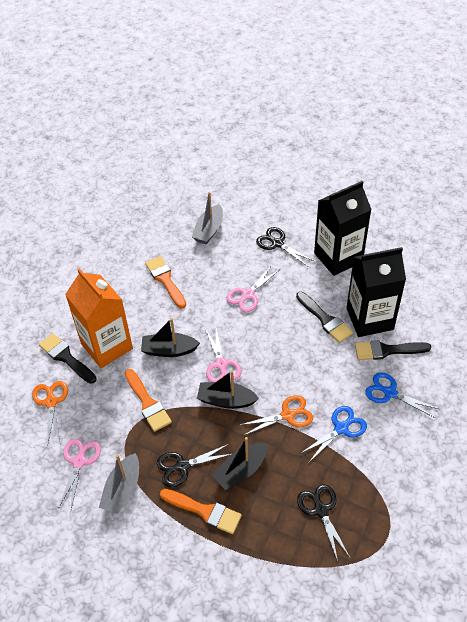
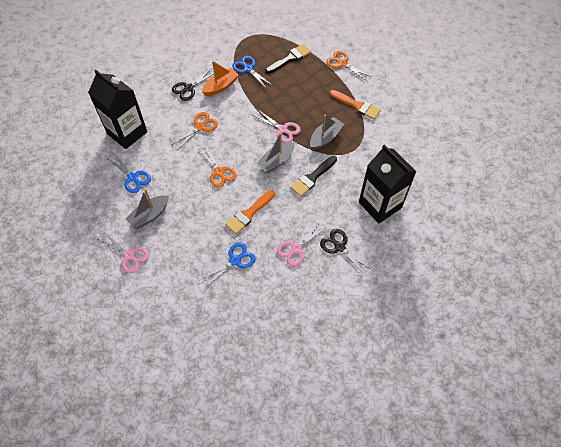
black boat: 3 -> 0
black brush: 3 -> 2
black scissors: 3 -> 2
blue scissors: 2 -> 3
grey boat: 2 -> 3
orange boat: 0 -> 1
orange brush: 3 -> 2
orange carton: 1 -> 0
orange scissors: 2 -> 3

